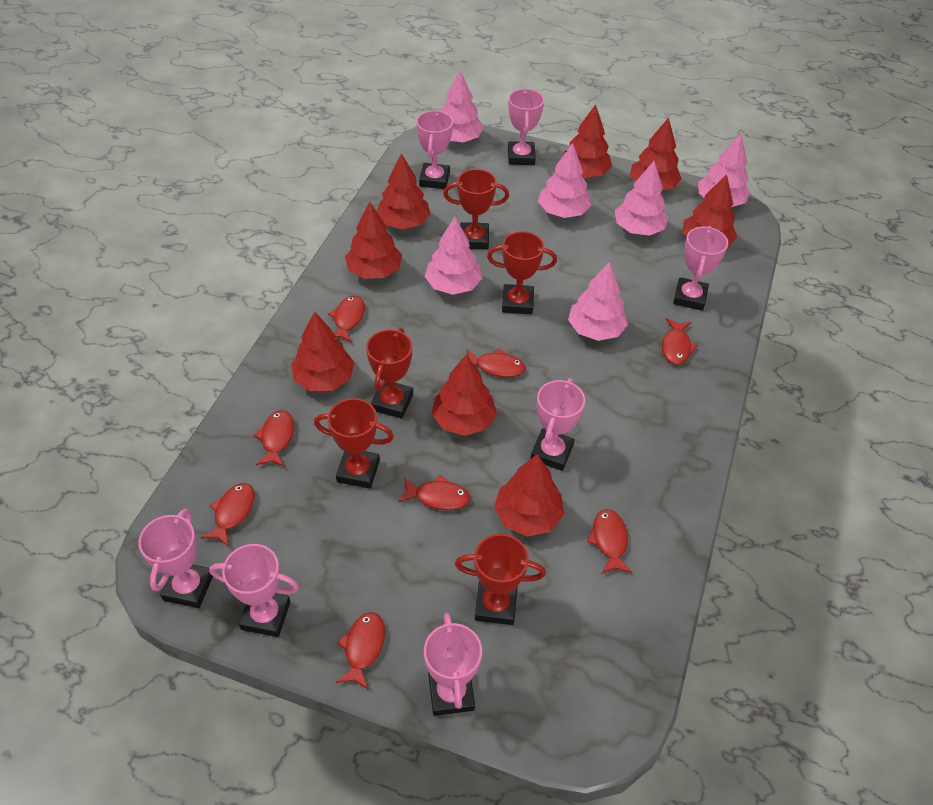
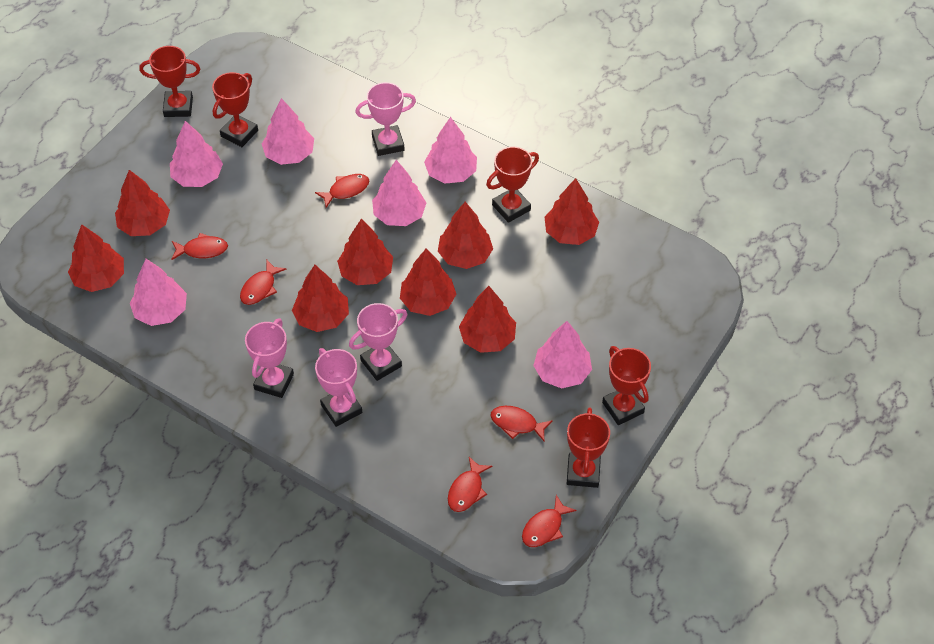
pink trophy: 7 -> 4
red fish: 8 -> 6

